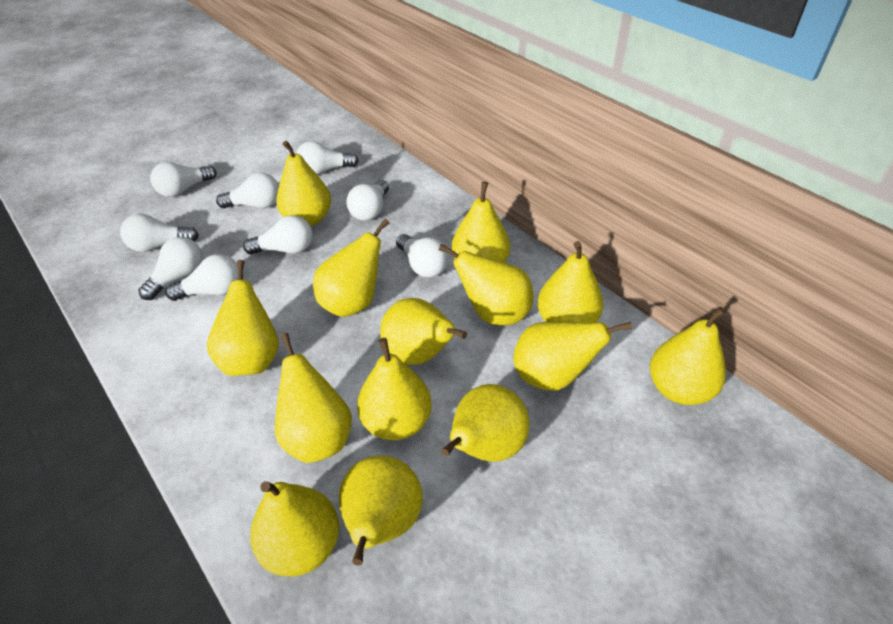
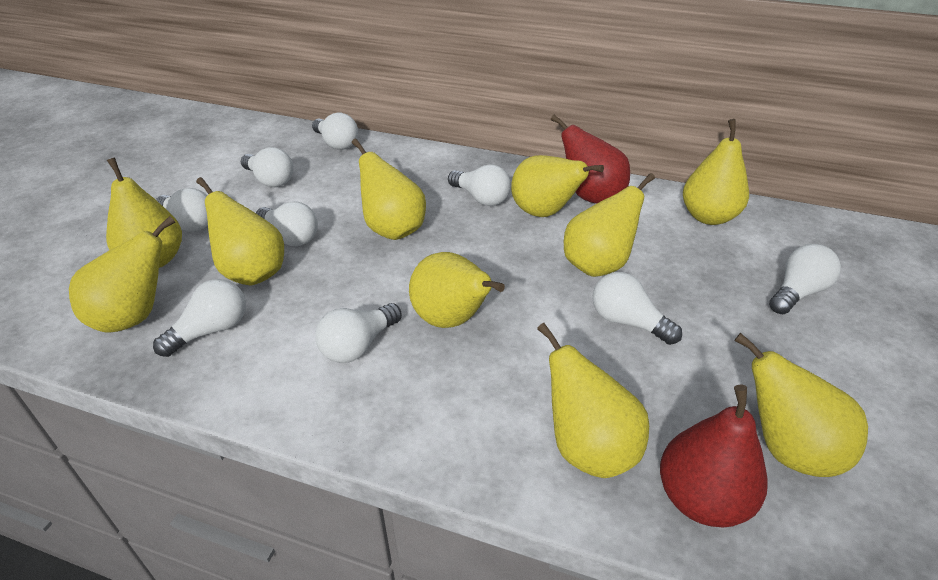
red pear: 0 -> 2
yellow pear: 14 -> 10

